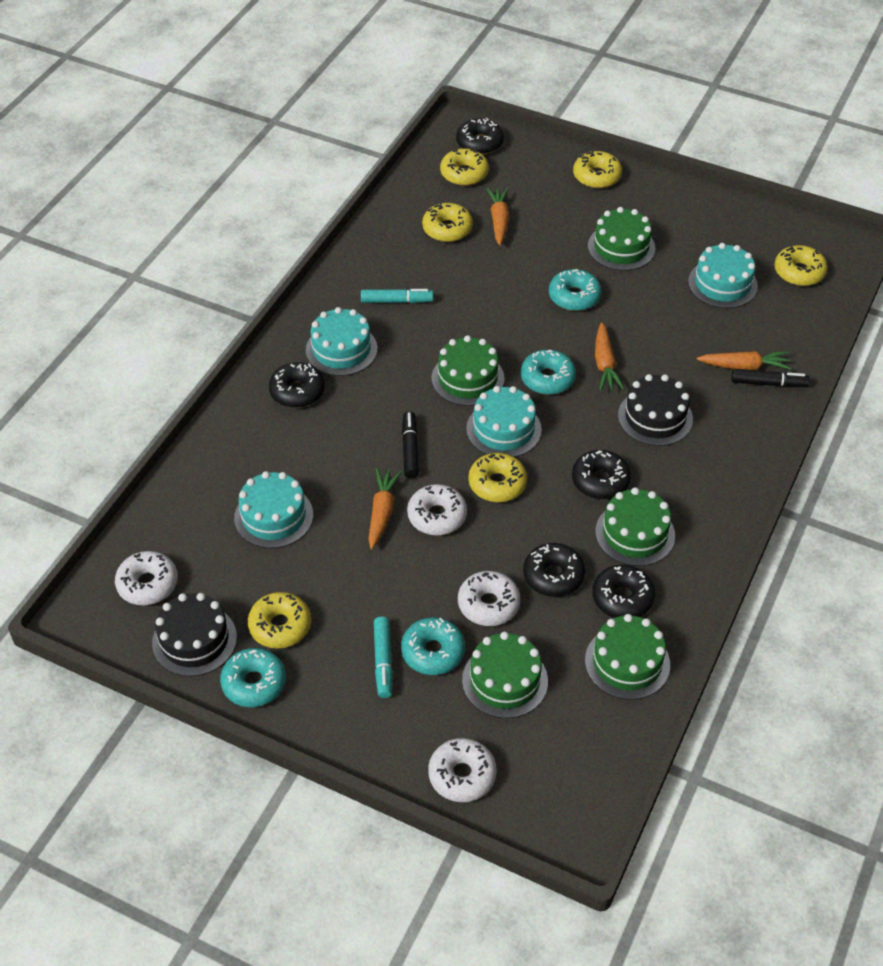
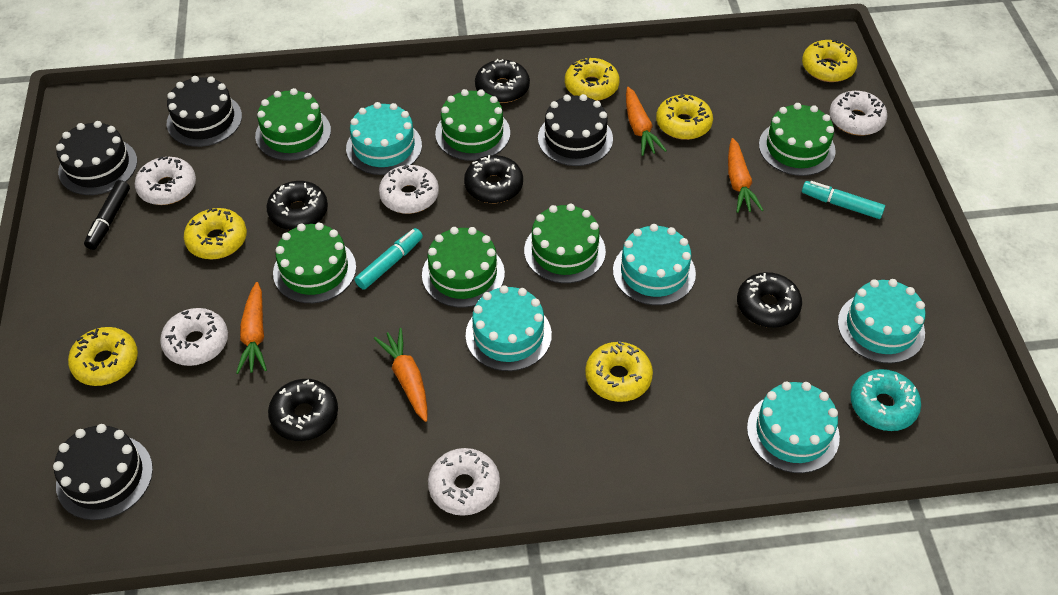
black cake: 2 -> 4
black marker: 2 -> 1
green cake: 5 -> 6
turquoise cake: 4 -> 5
turquoise donut: 4 -> 1
white donut: 4 -> 5

